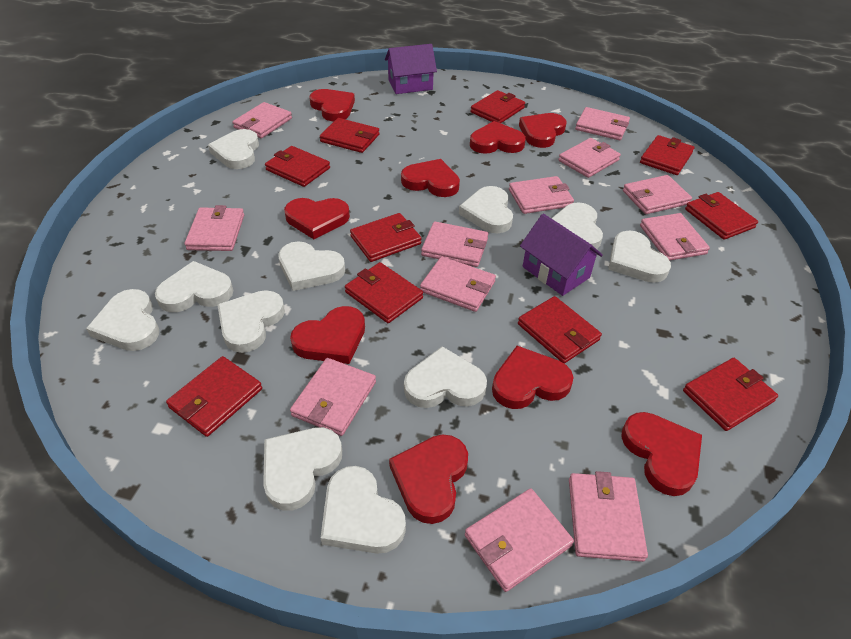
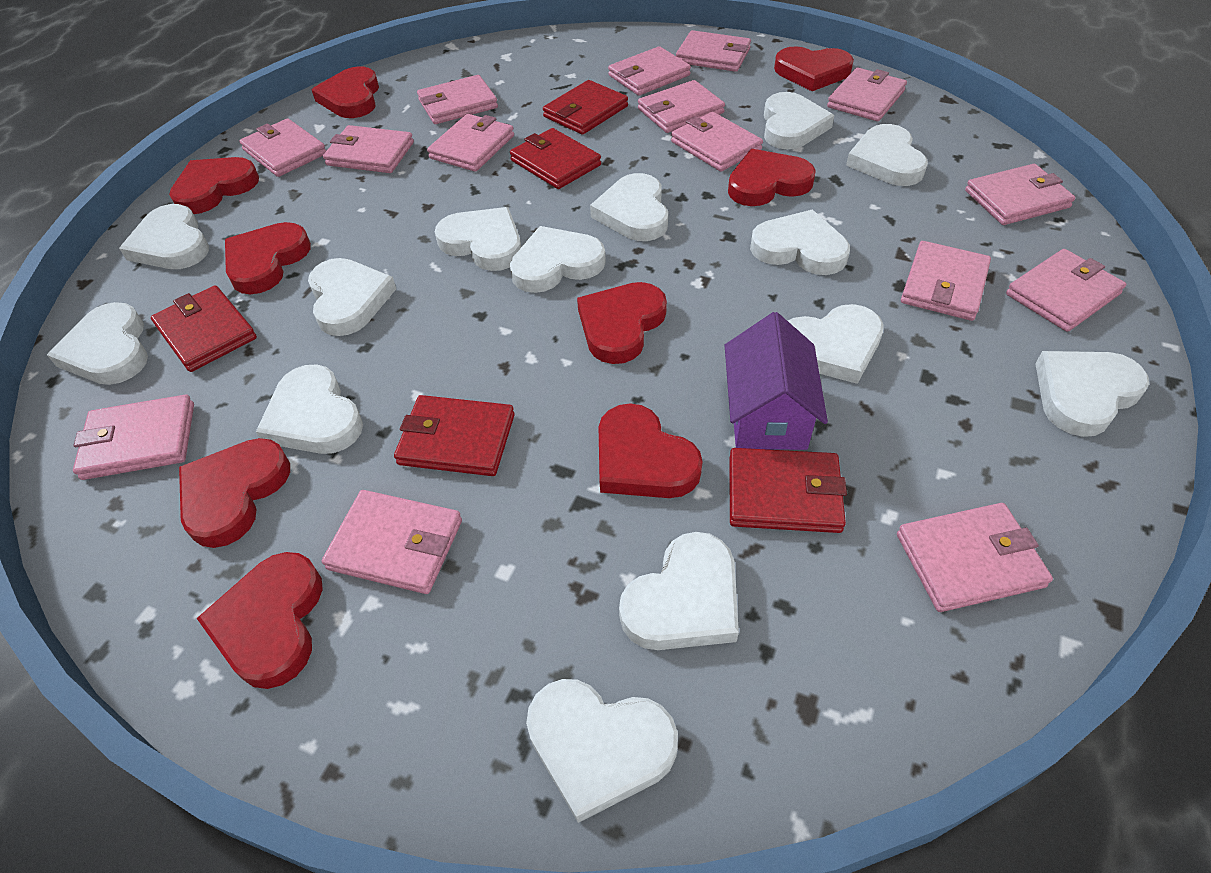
pink wallet: 12 -> 15
purple house: 2 -> 1
red wallet: 10 -> 5
white heart: 11 -> 14

